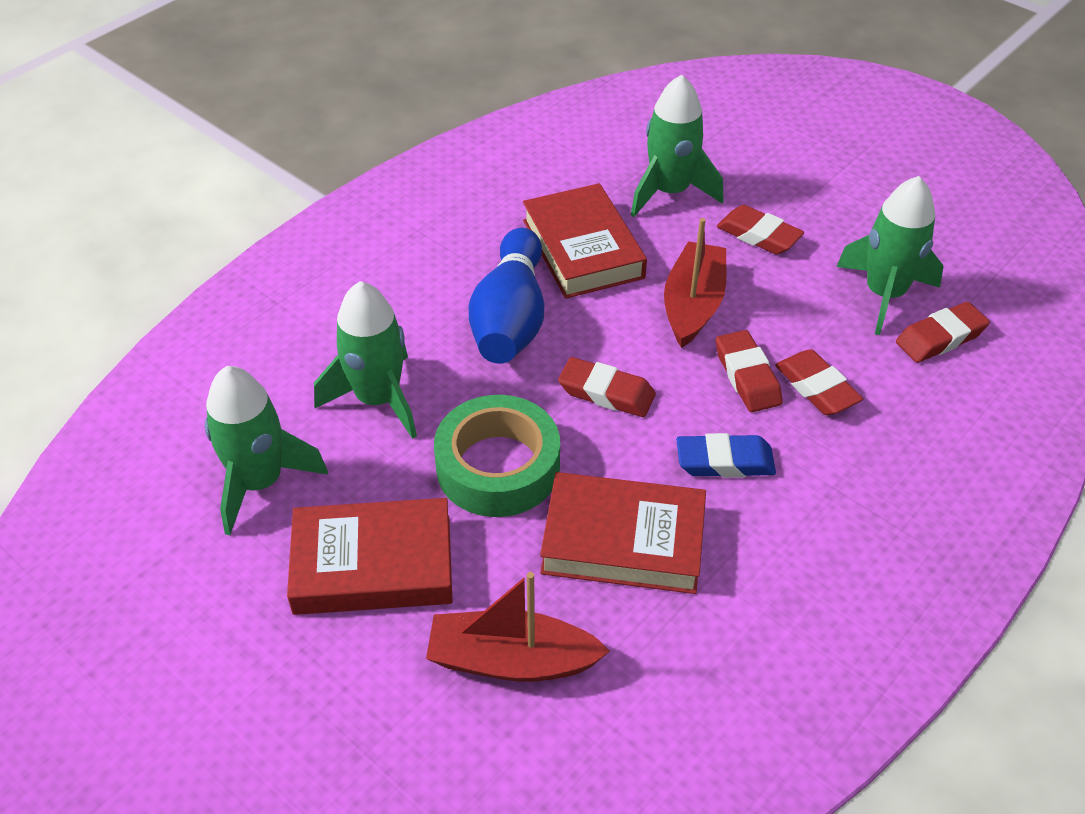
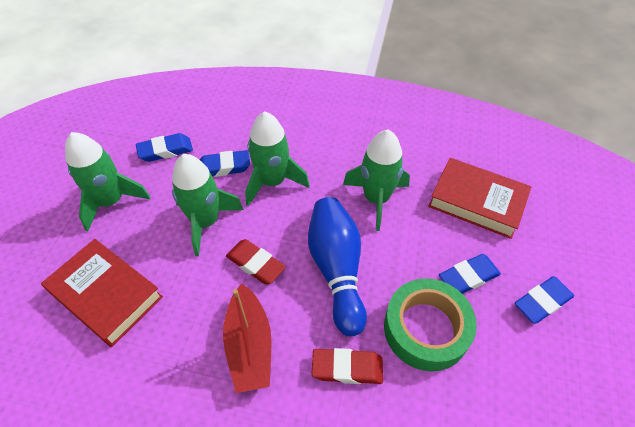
blue eraser: 1 -> 4
red boat: 2 -> 1
red book: 3 -> 2
red eraser: 5 -> 2

